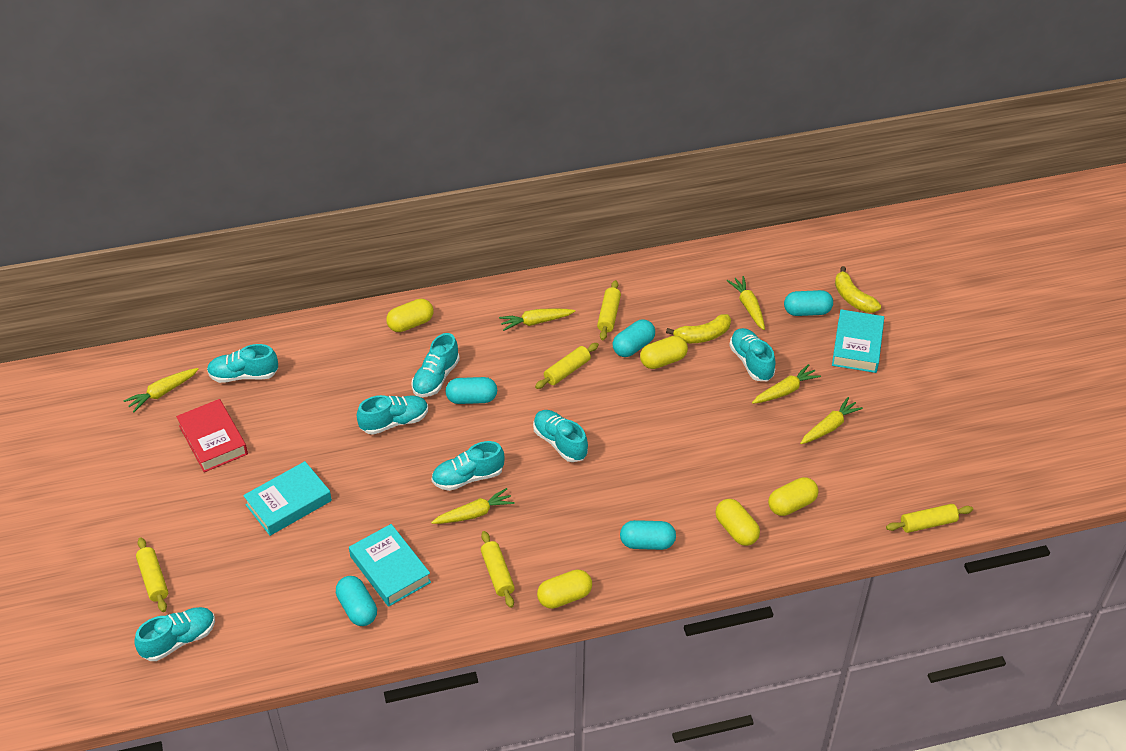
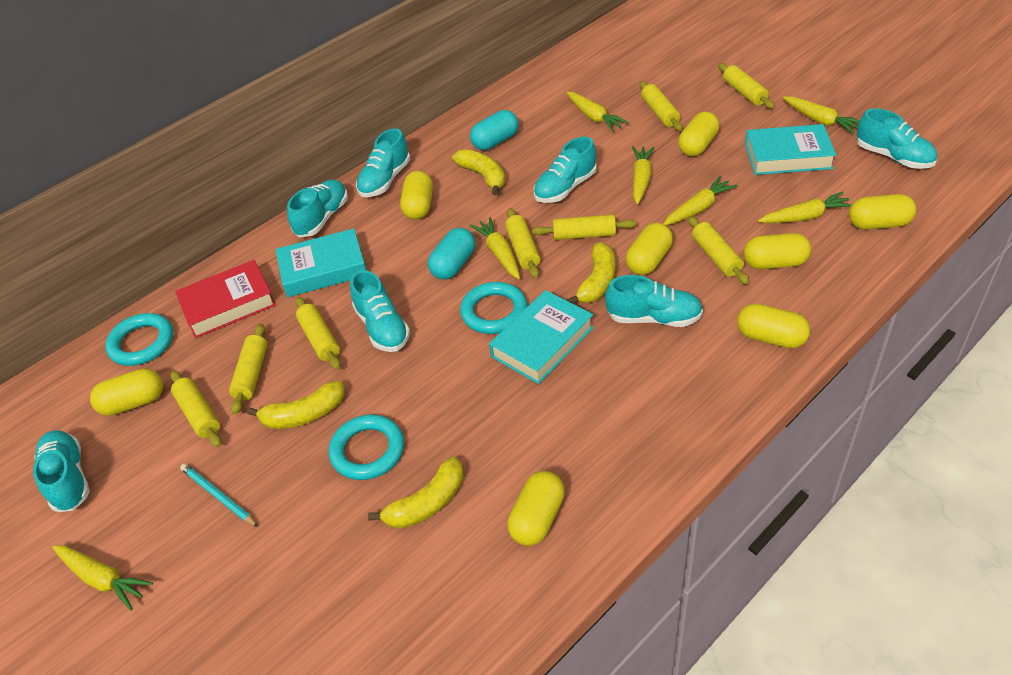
turquoise capsule: 5 -> 2
turquoise pencil: 0 -> 1
turquoise ring: 0 -> 3
yellow banana: 2 -> 4
yellow capsule: 5 -> 8
yellow carrot: 6 -> 7
yellow rolling pin: 5 -> 8

